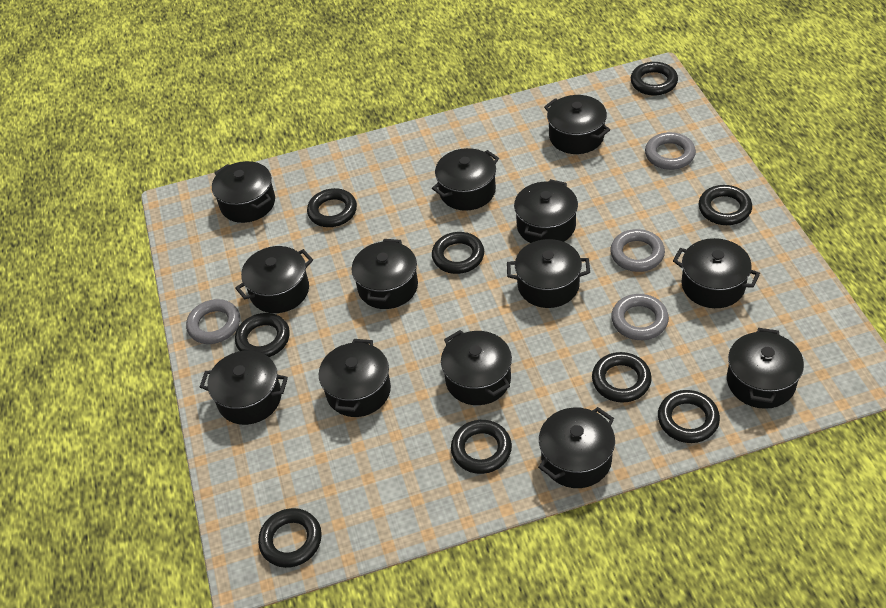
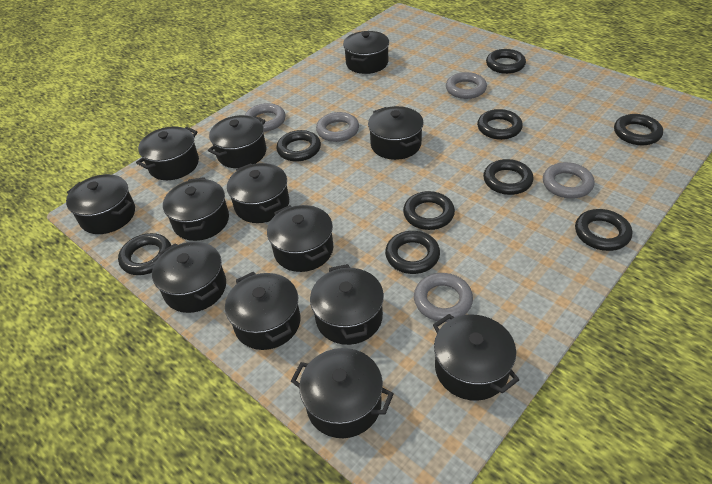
grey ring: 4 -> 5

